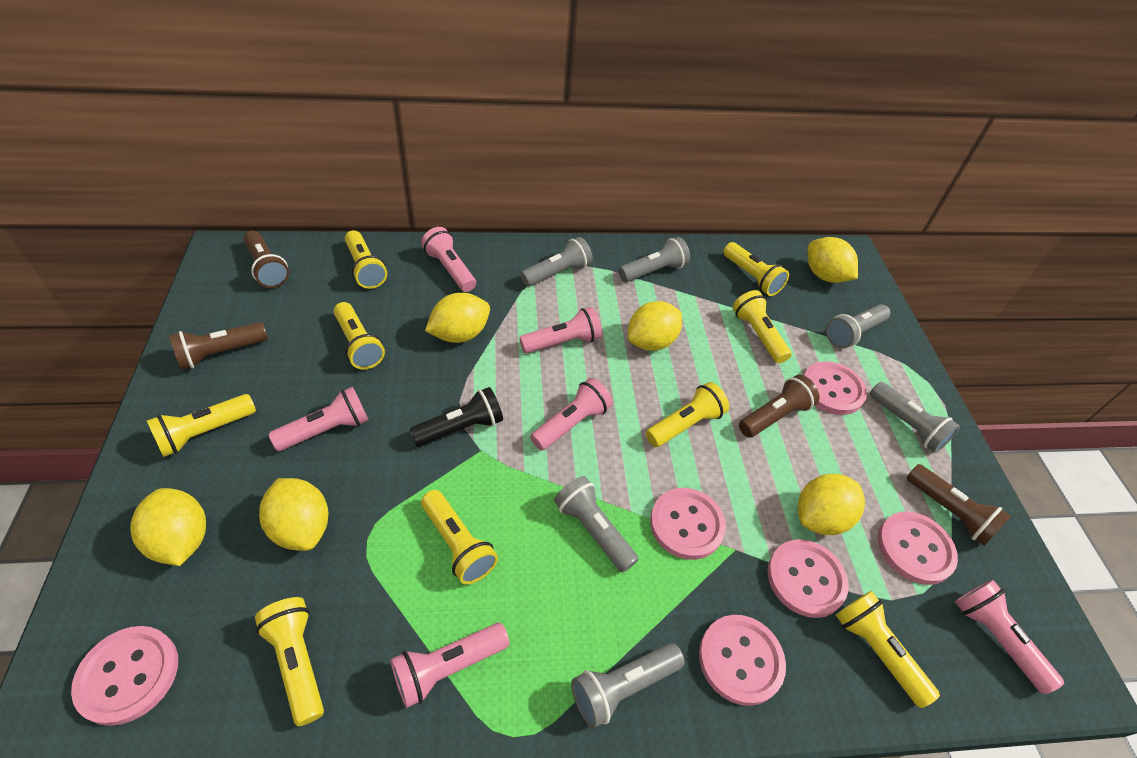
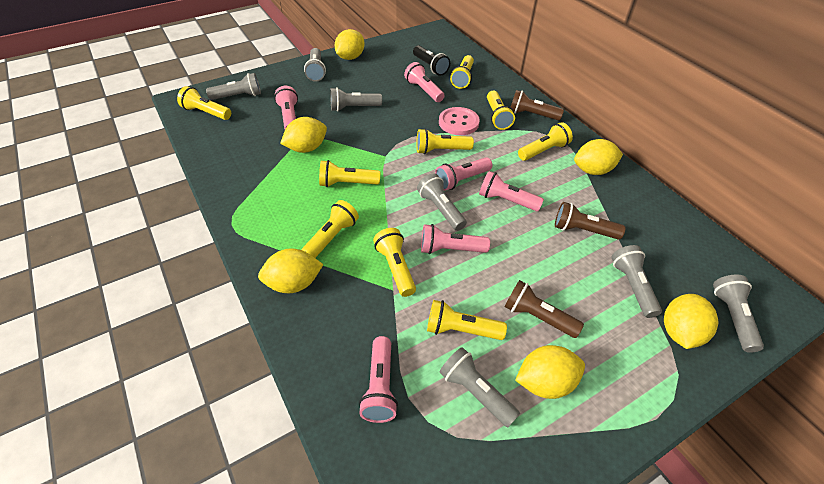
brown flashlight: 4 -> 3
grey flashlight: 6 -> 7
pink button: 6 -> 1

